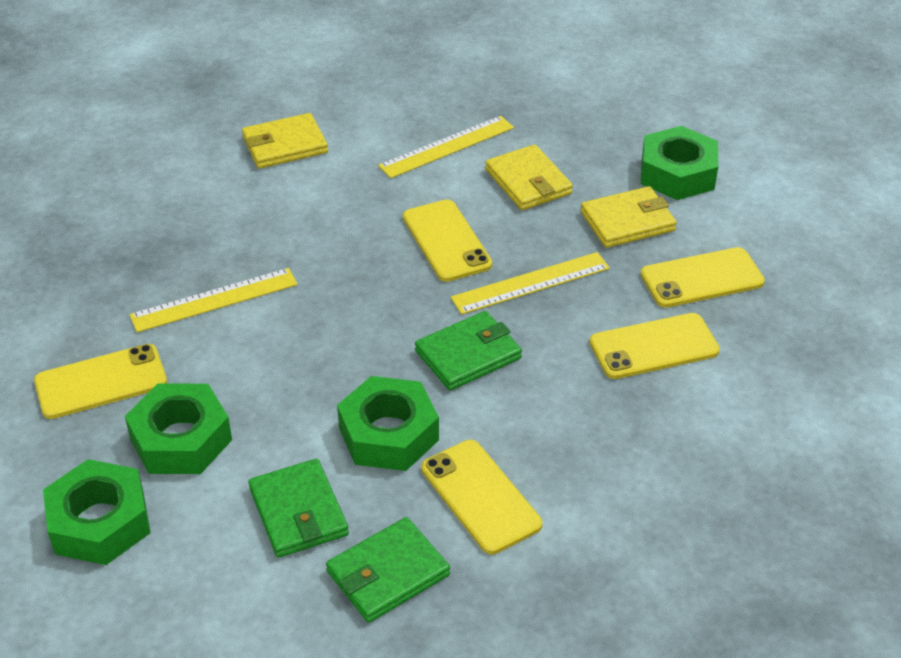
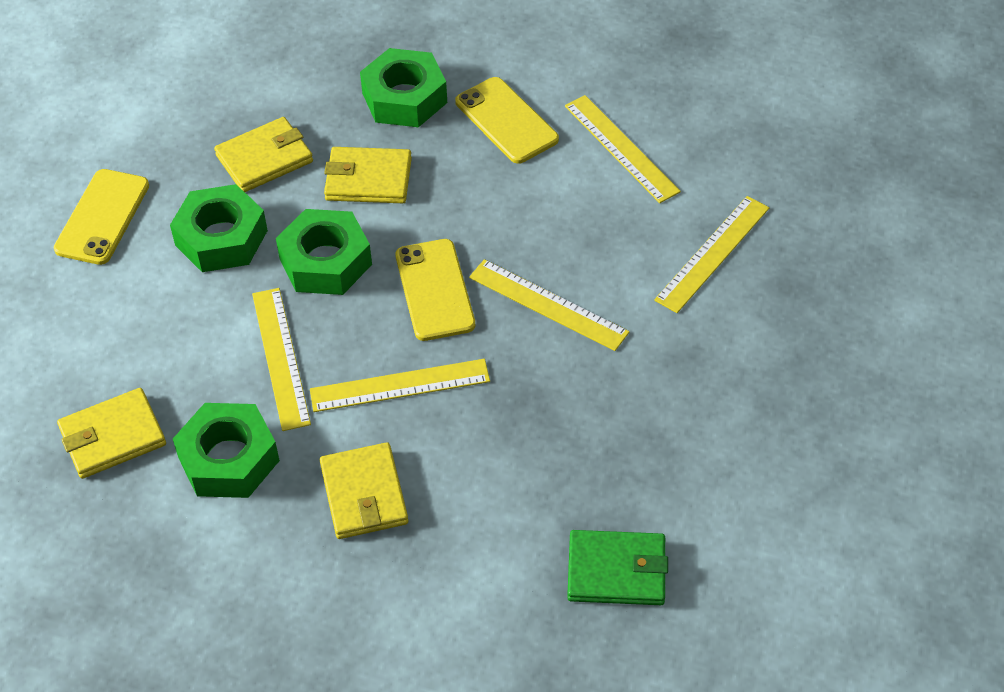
green wallet: 3 -> 1
yellow phone: 5 -> 3
yellow ruler: 3 -> 5
yellow wallet: 3 -> 4

